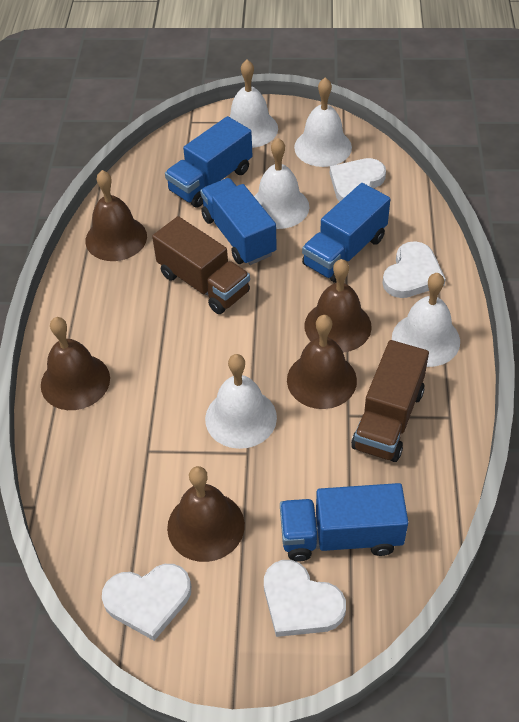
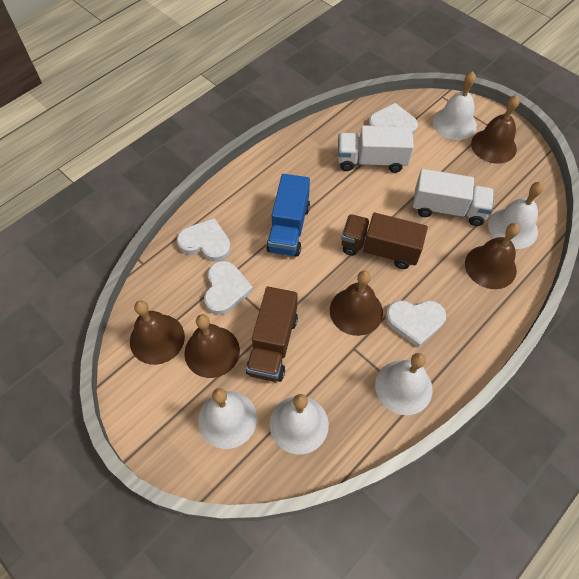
blue truck: 4 -> 1
white truck: 0 -> 2

